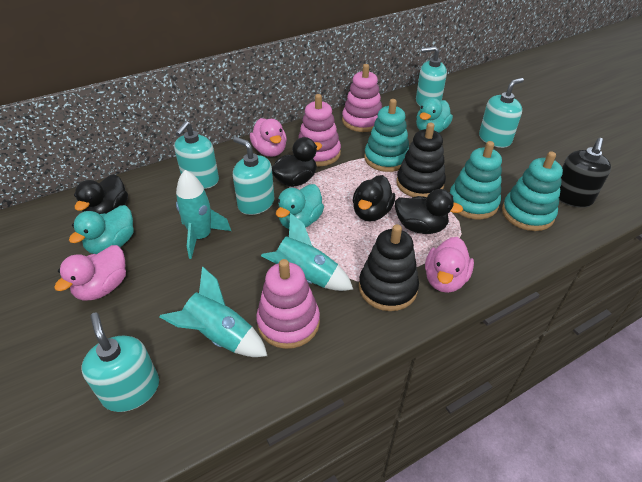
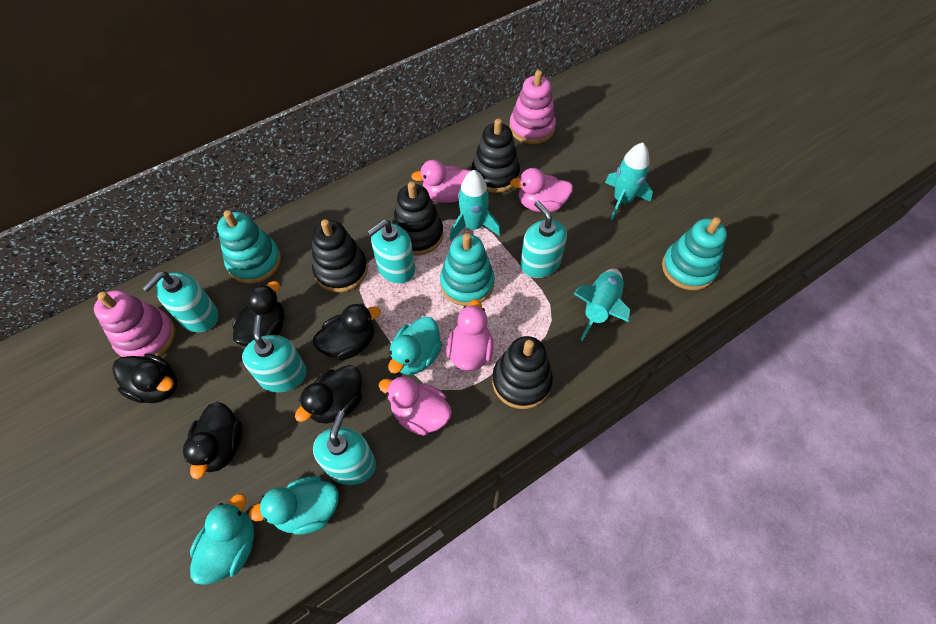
black duck: 4 -> 5
black soap dispenser: 1 -> 0
black stacking toy: 2 -> 4
pink duck: 3 -> 4
pink stacking toy: 3 -> 2

